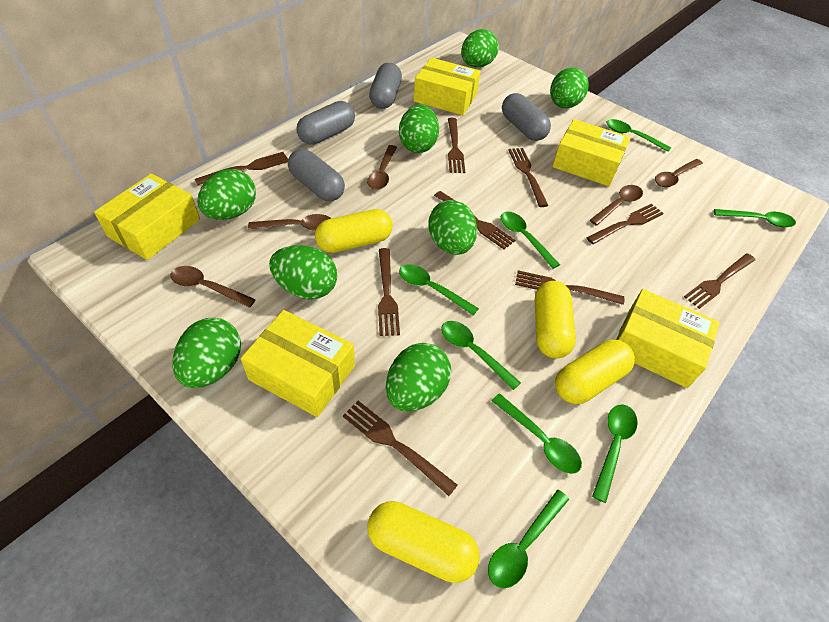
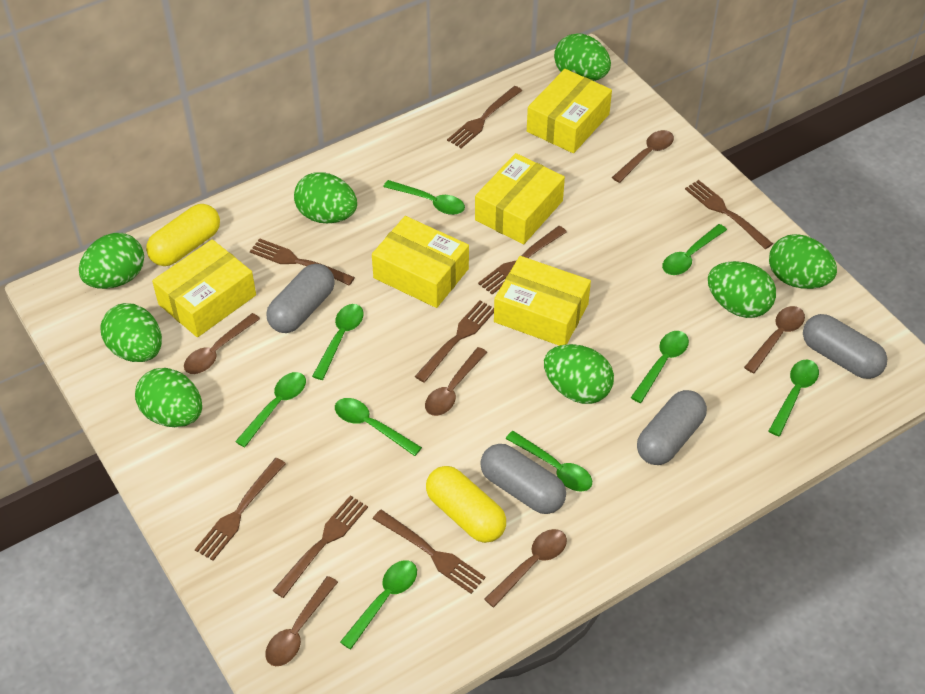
brown fork: 9 -> 8
brown spoon: 5 -> 6
green spoon: 8 -> 9
yellow capsule: 4 -> 2

